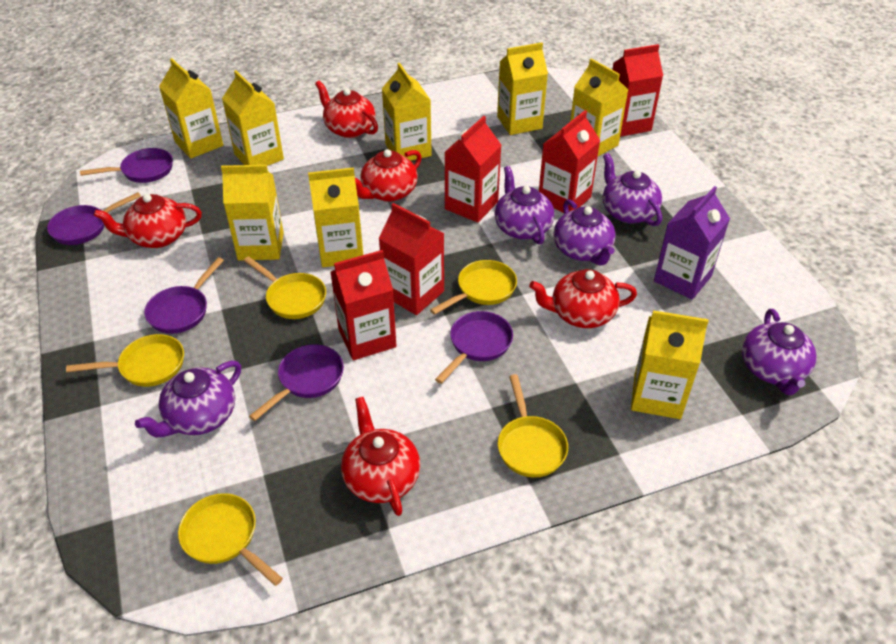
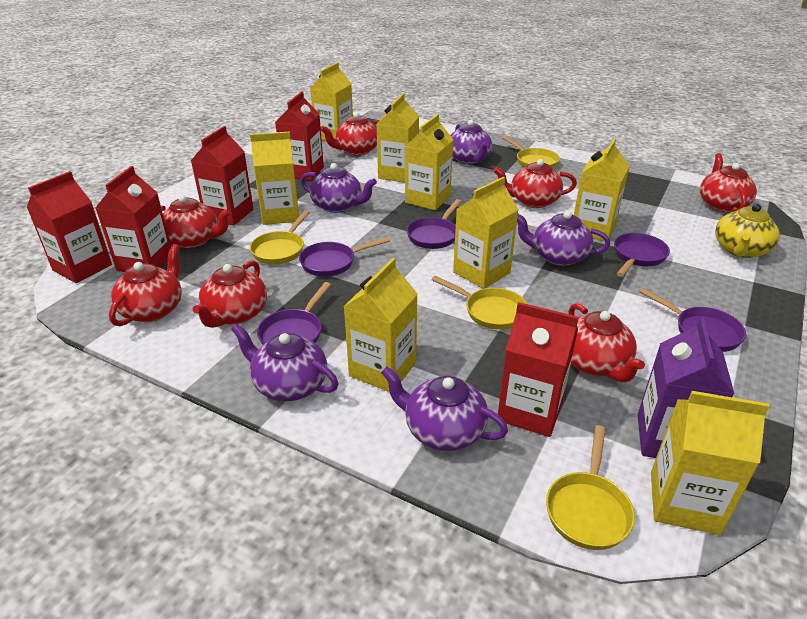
red teapot: 5 -> 7
yellow pan: 5 -> 4
yellow teapot: 0 -> 1

